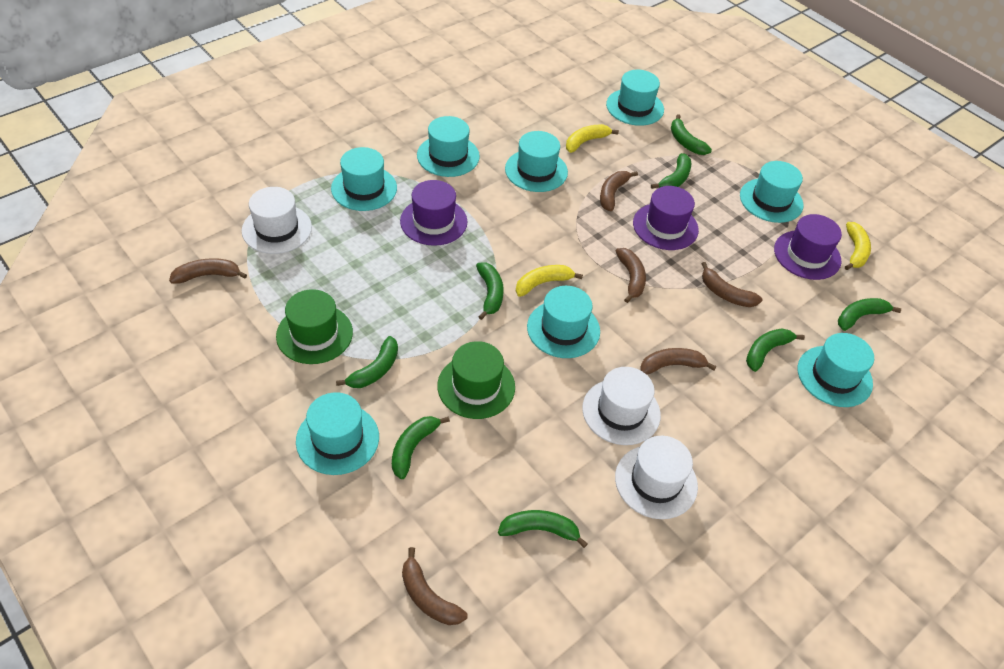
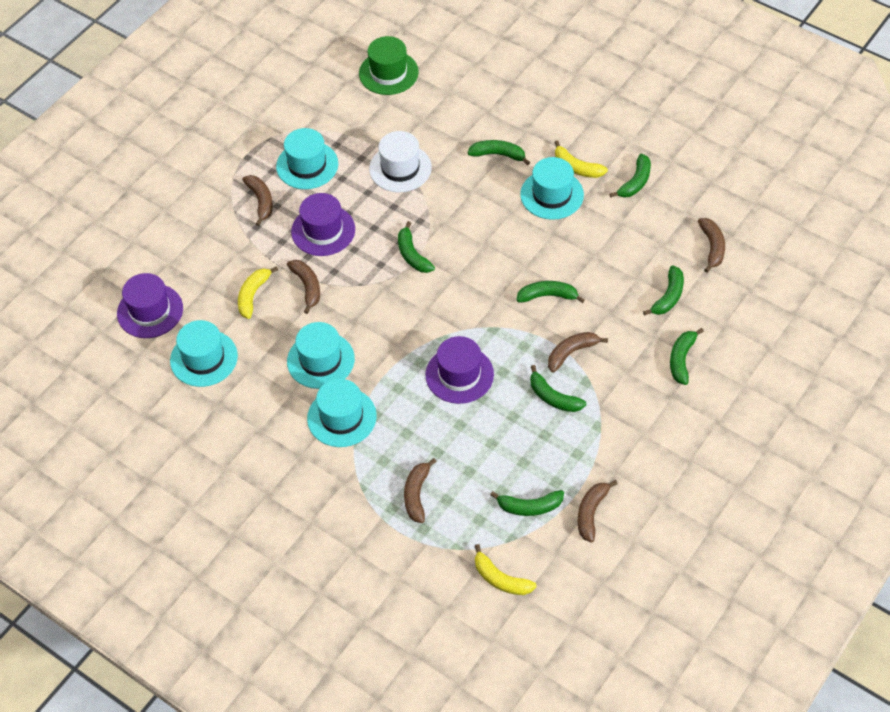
green hat: 2 -> 1
turquoise hat: 8 -> 5
white hat: 3 -> 1

